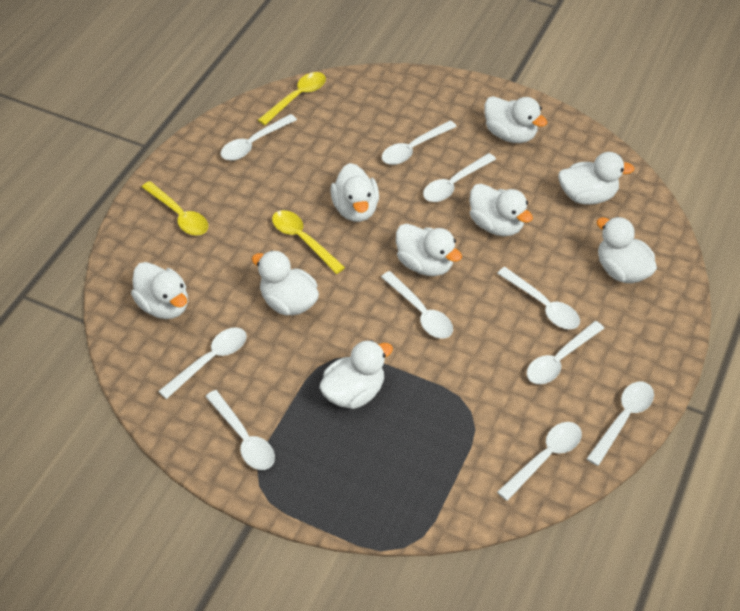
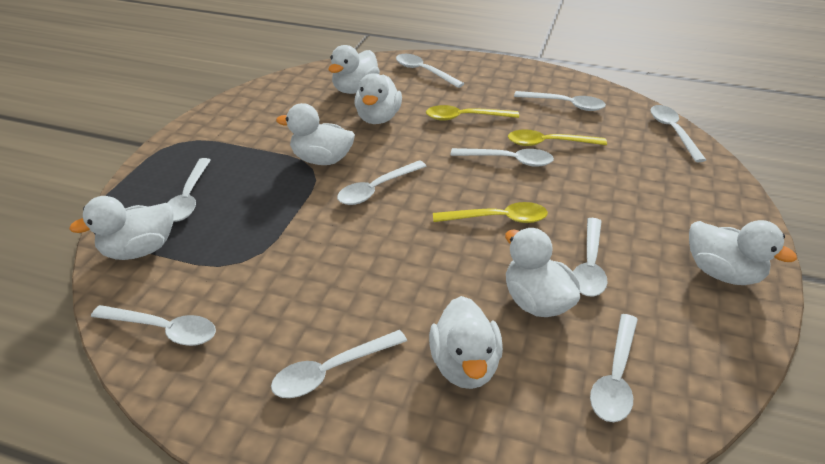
white duck: 9 -> 7

